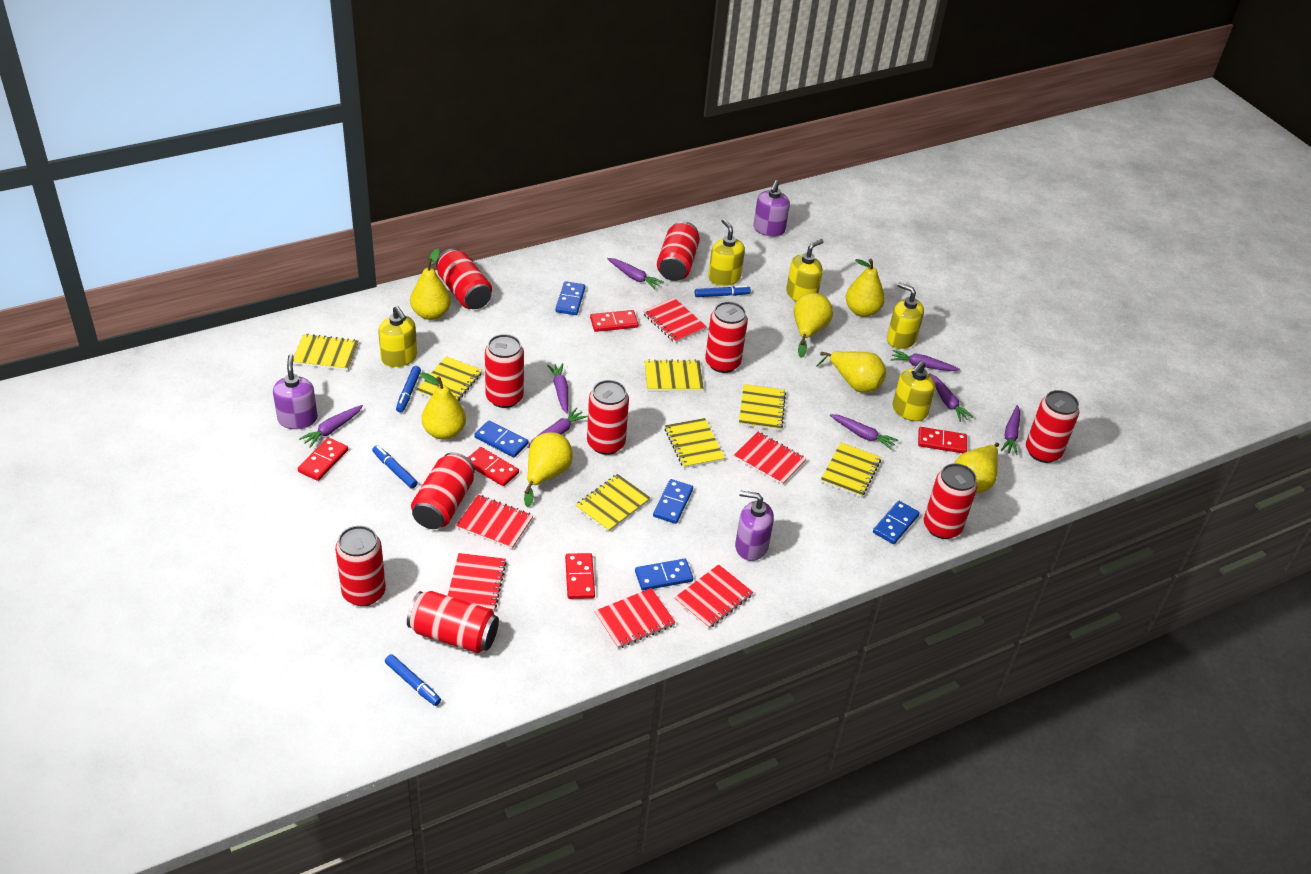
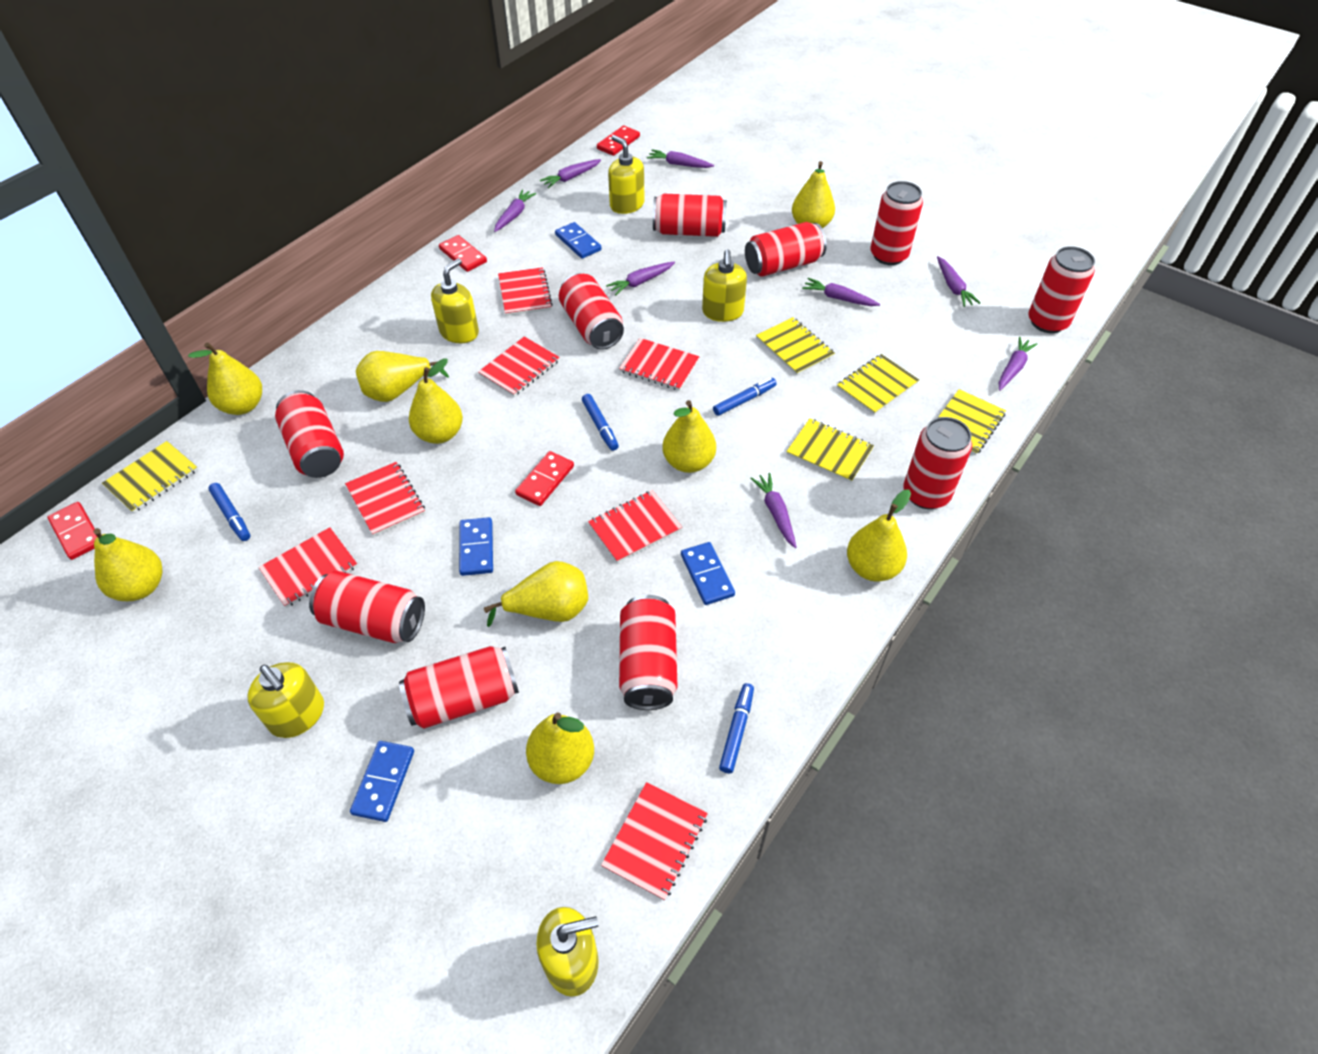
blue domino: 5 -> 4
purple soap dispenser: 3 -> 0
red domino: 5 -> 4
red notebook: 6 -> 7
yellow notebook: 7 -> 5
yellow pear: 7 -> 9

